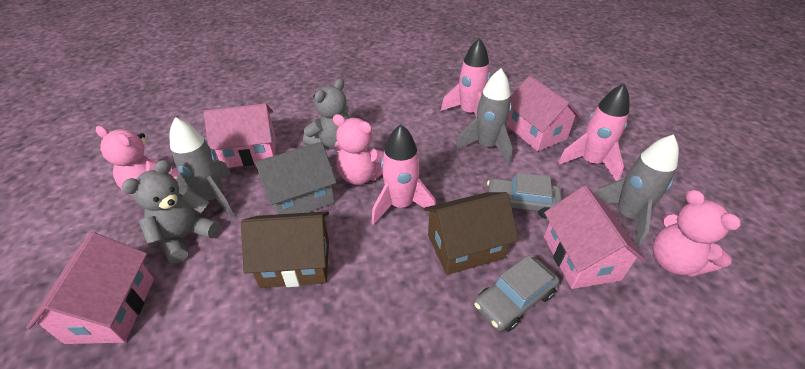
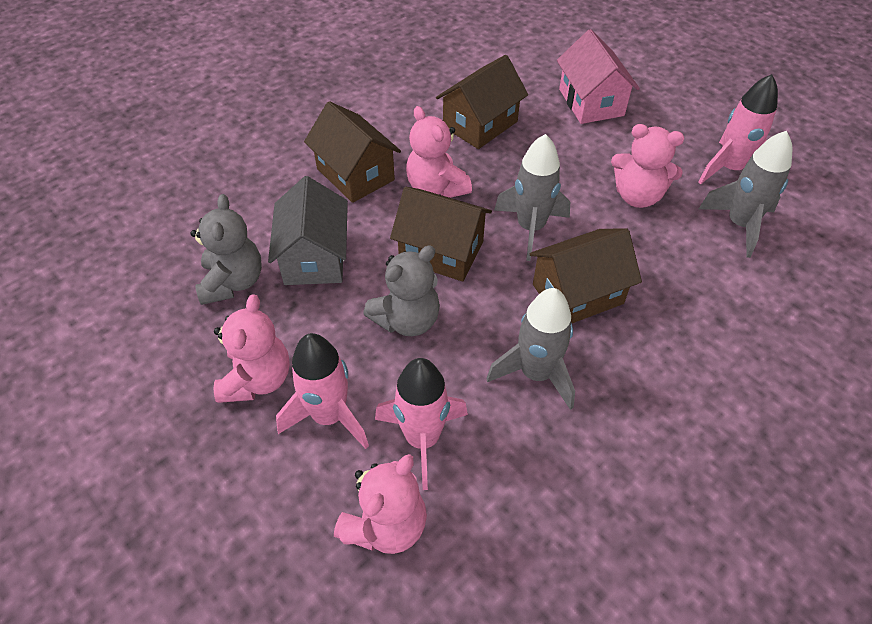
brown house: 2 -> 4
grey car: 2 -> 0
pink house: 4 -> 1
pink teddy bear: 3 -> 4

